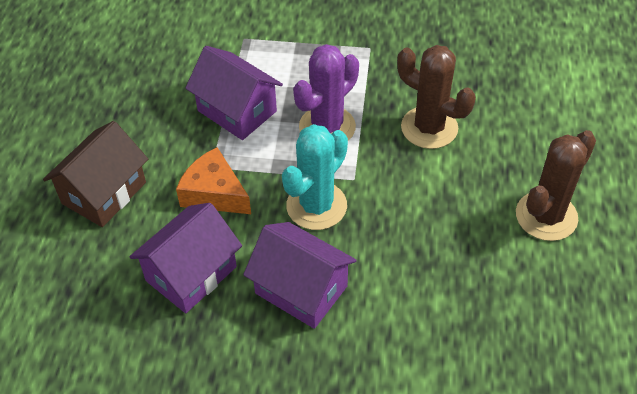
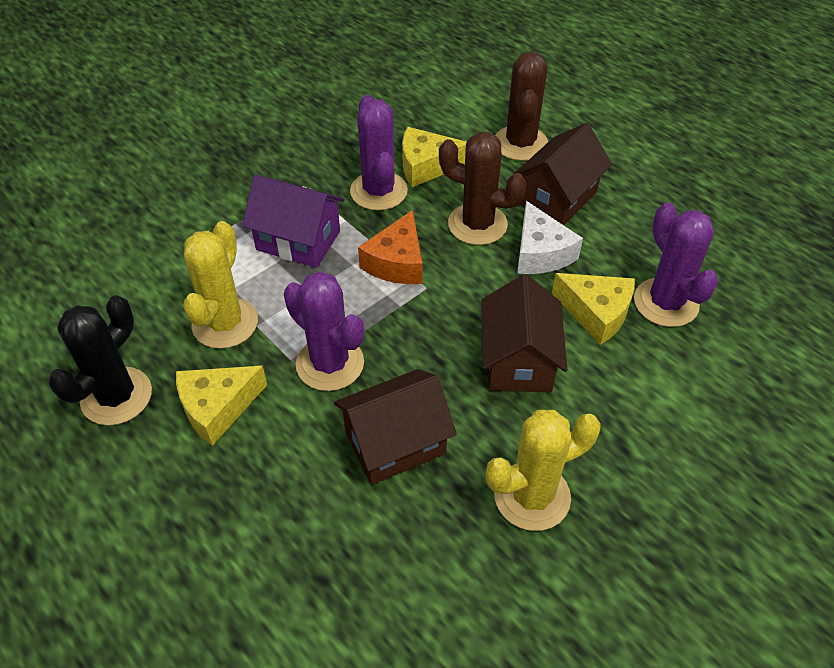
black cactus: 0 -> 1
brown house: 1 -> 3
purple cactus: 1 -> 3
purple house: 3 -> 1
turquoise cactus: 1 -> 0
white cheese: 0 -> 1
yellow cactus: 0 -> 2
yellow cheese: 0 -> 3

